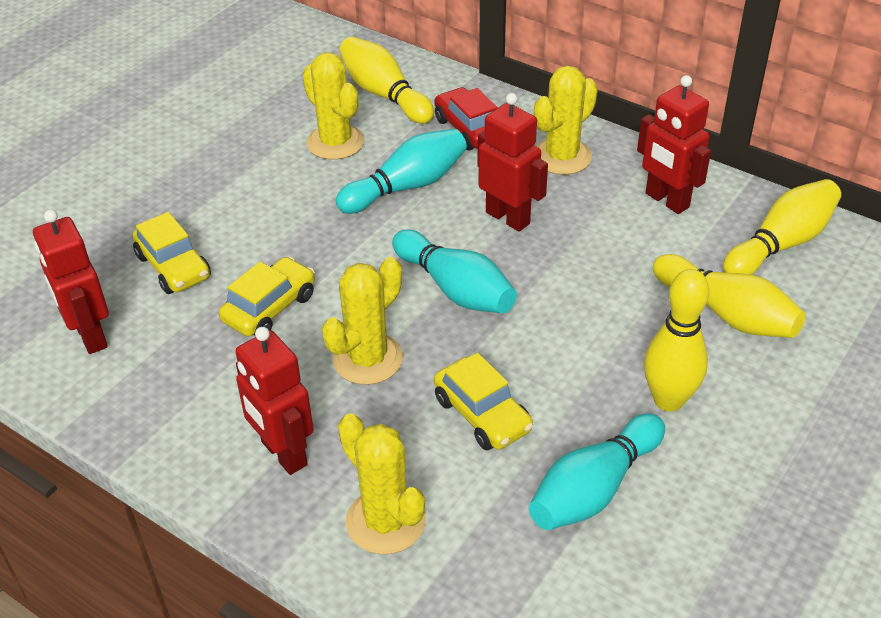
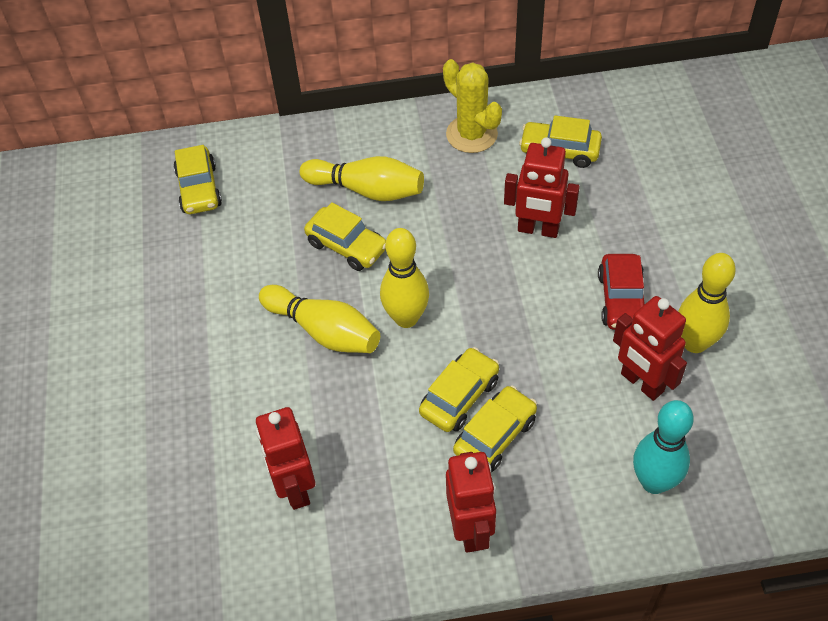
turquoise bowling pin: 3 -> 1
yellow cactus: 4 -> 1
yellow car: 3 -> 5

